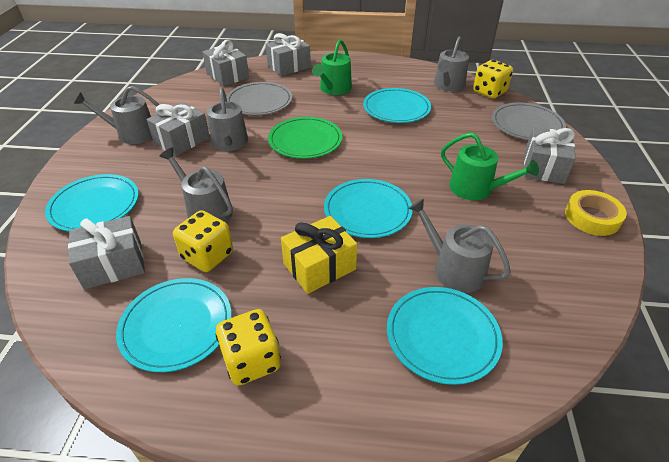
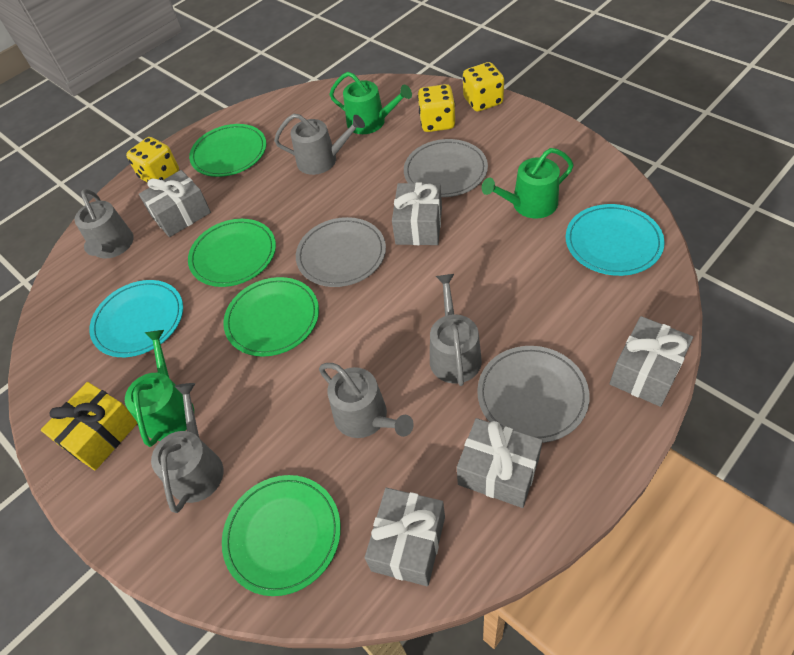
green plate: 1 -> 4
green watering can: 2 -> 3
grey plate: 2 -> 3
turquoise plate: 5 -> 2
yellow tape: 1 -> 0

